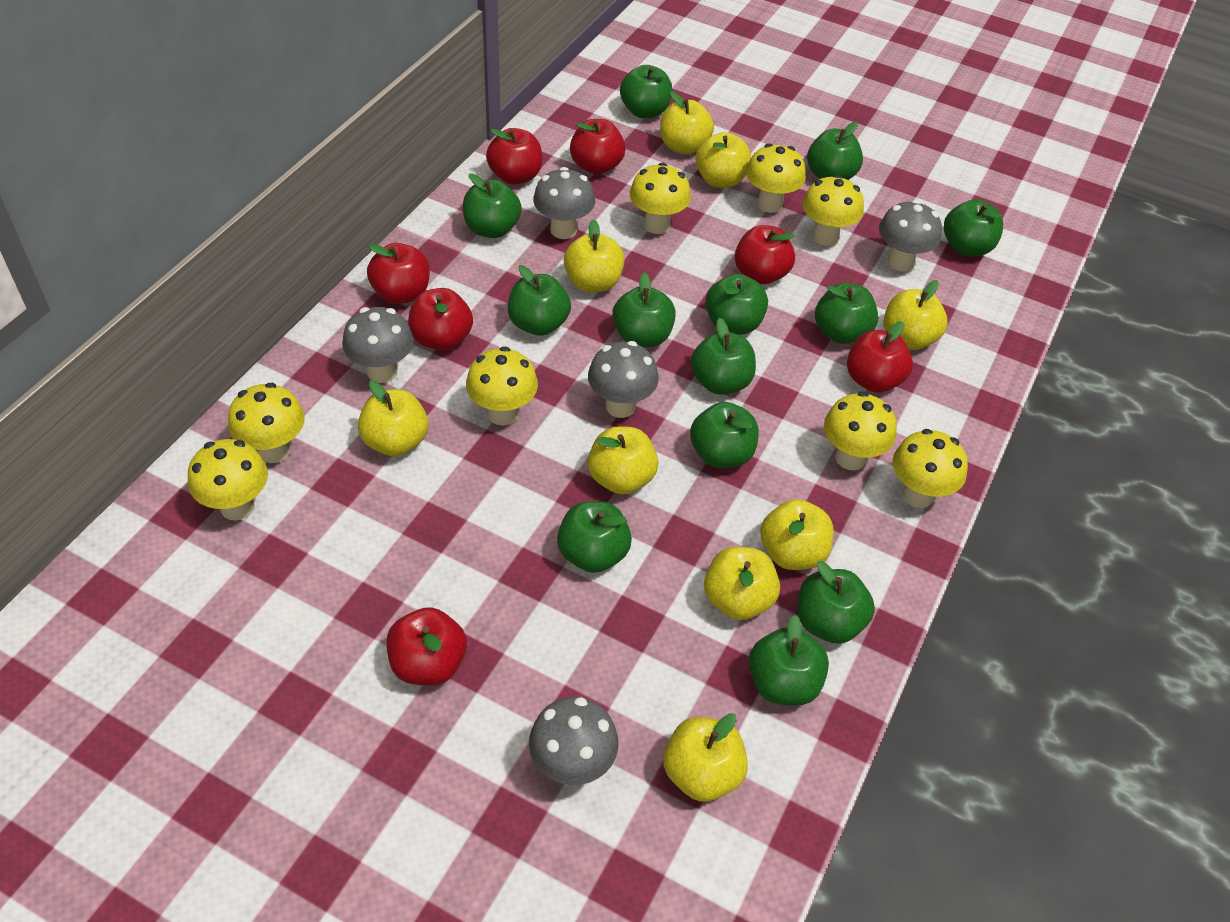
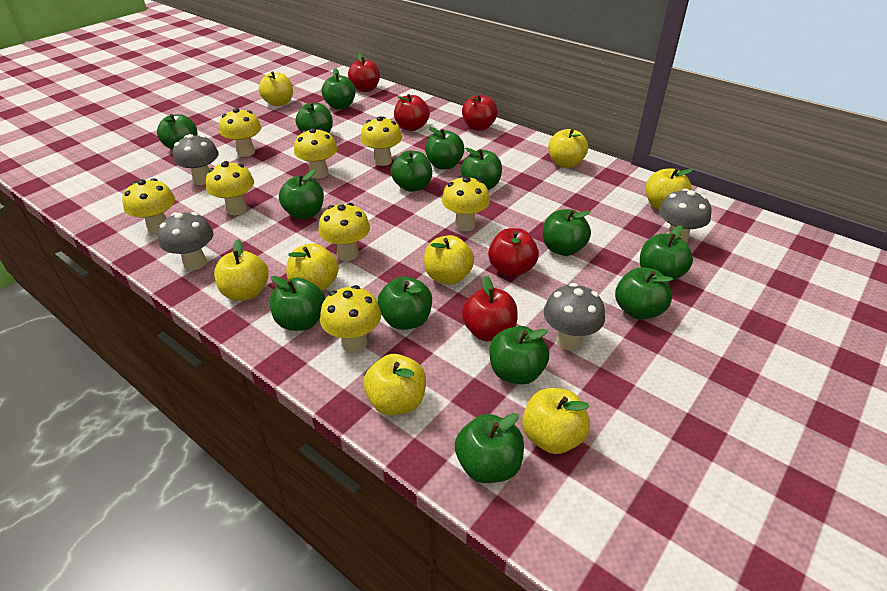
green apple: 13 -> 14
grey mushroom: 5 -> 4
red apple: 7 -> 5
yellow apple: 9 -> 8

